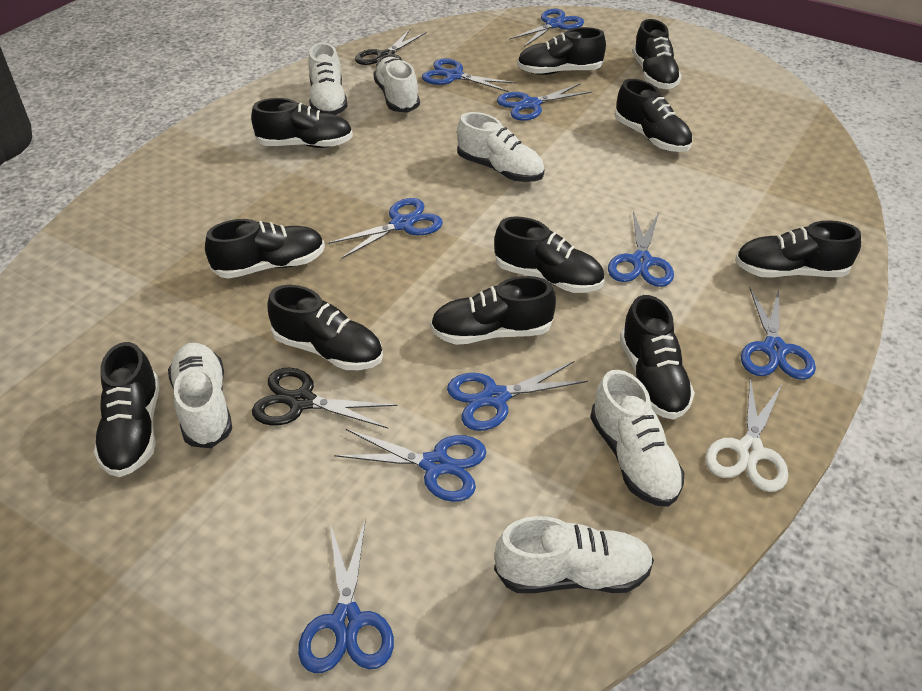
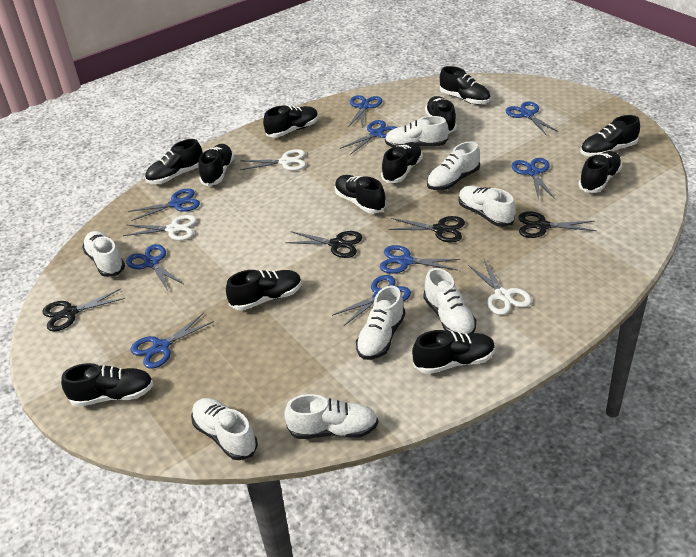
black scissors: 2 -> 4
black shoe: 11 -> 12
white scissors: 1 -> 3
white shoe: 6 -> 8

